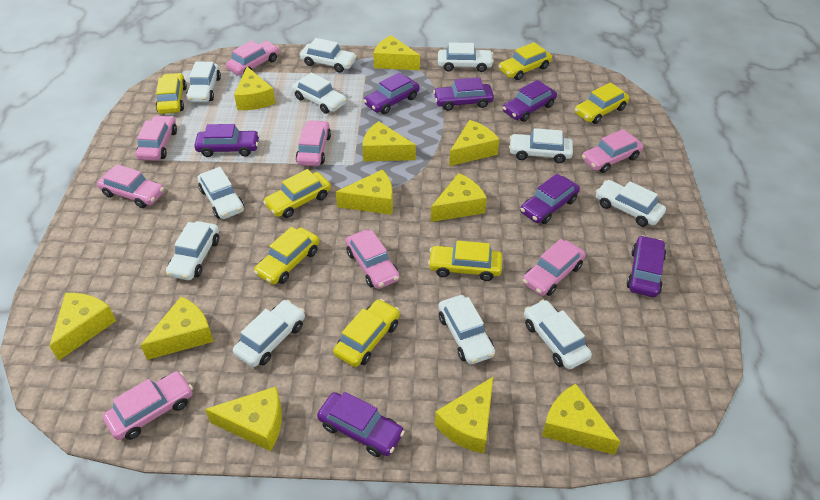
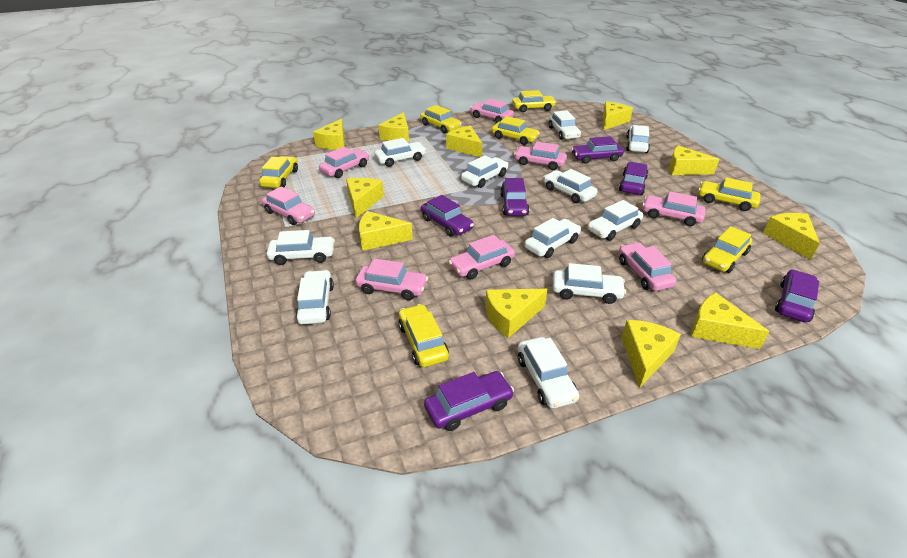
purple car: 7 -> 6

